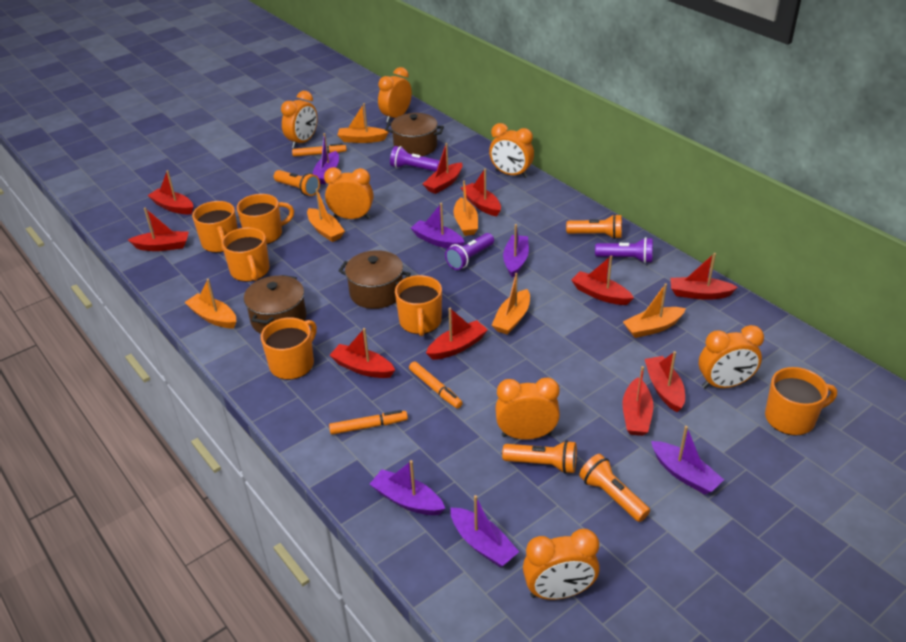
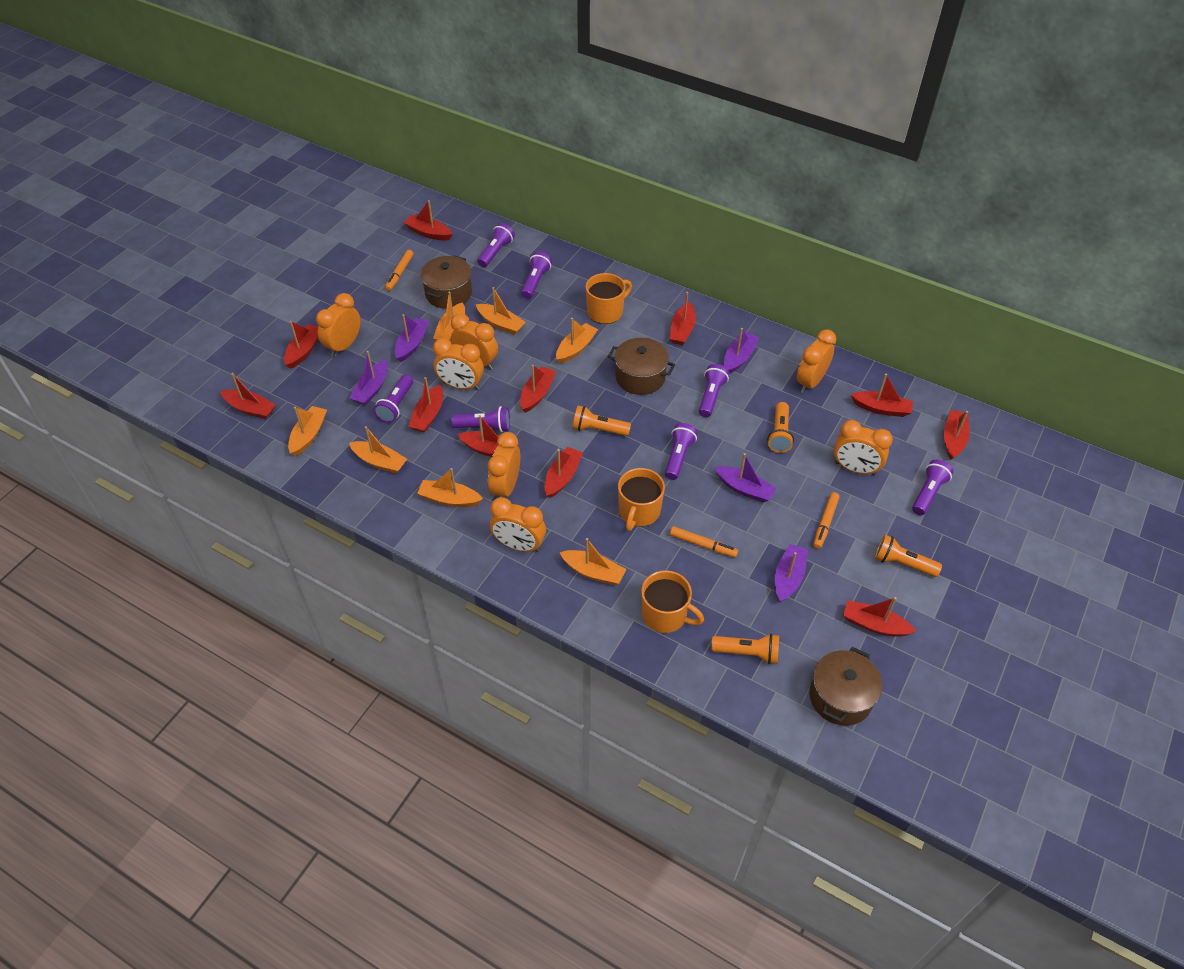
orange boat: 6 -> 7
orange mug: 6 -> 3
purple boat: 6 -> 5
purple flashlight: 3 -> 7
red boat: 10 -> 11

